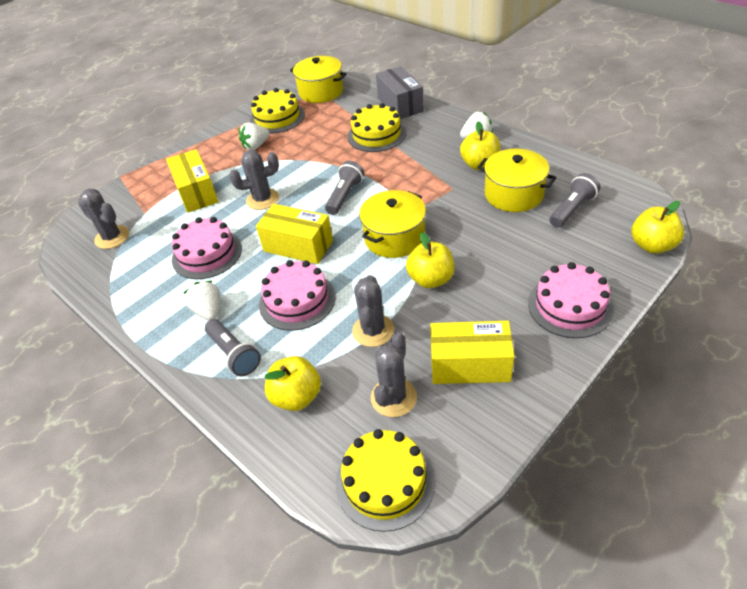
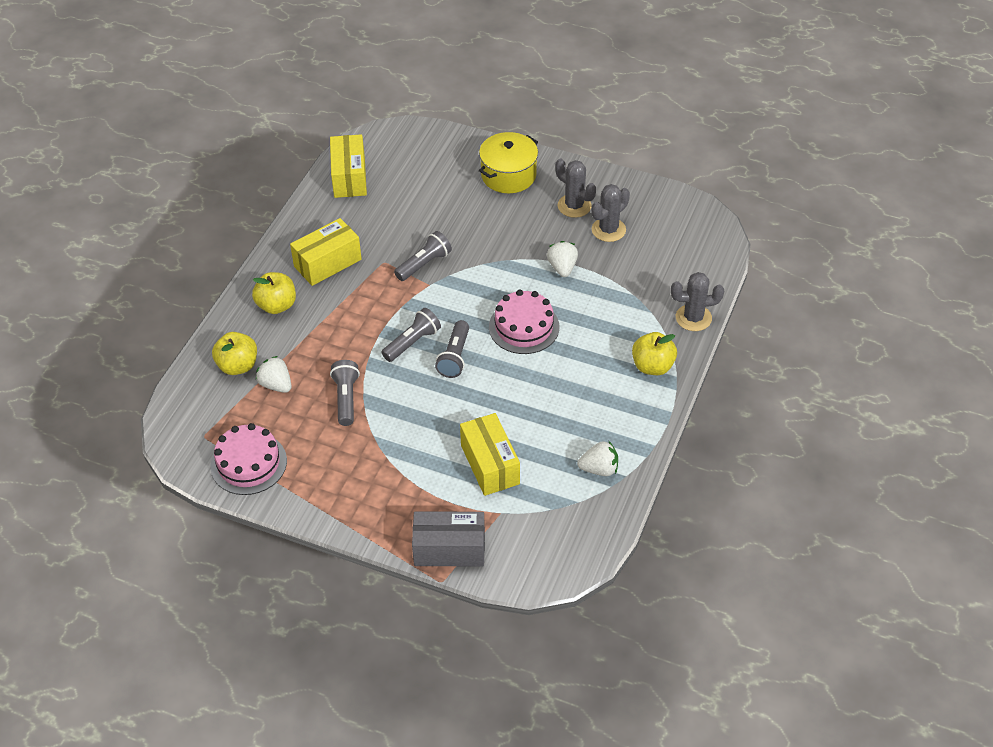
grey cactus: 4 -> 3
grey flashlight: 3 -> 4
pink cake: 3 -> 2
yellow apple: 4 -> 3
yellow cake: 3 -> 0
yellow pot: 3 -> 1

